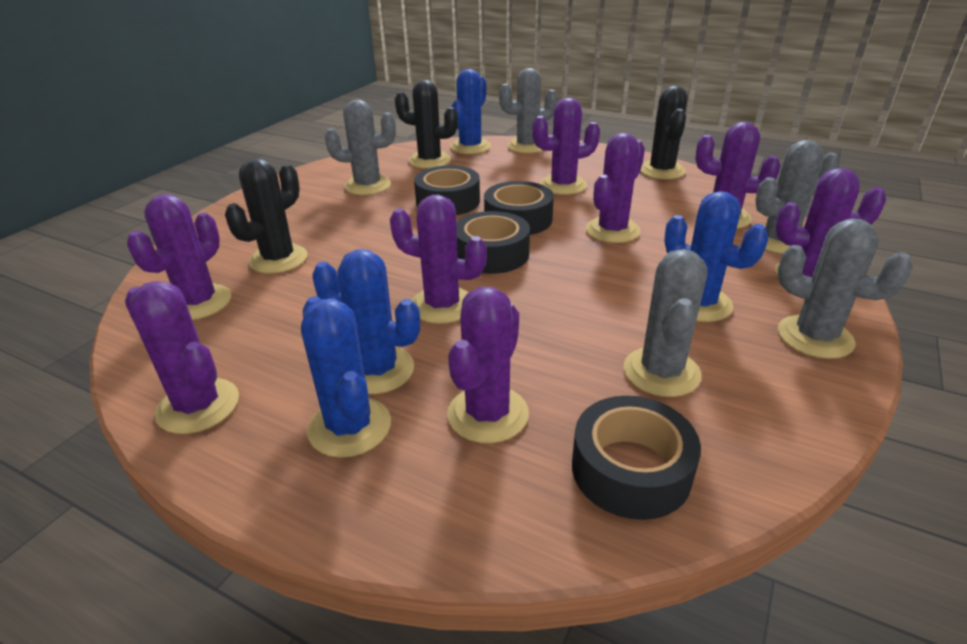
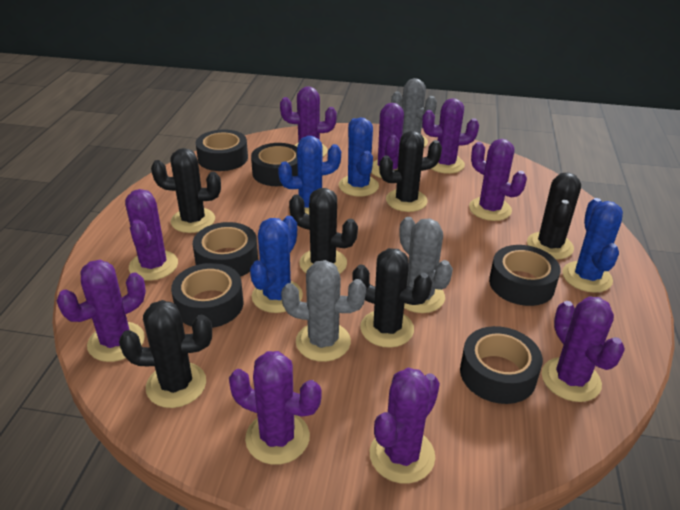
black cactus: 3 -> 6
black tape: 4 -> 6
grey cactus: 5 -> 3
purple cactus: 8 -> 9

